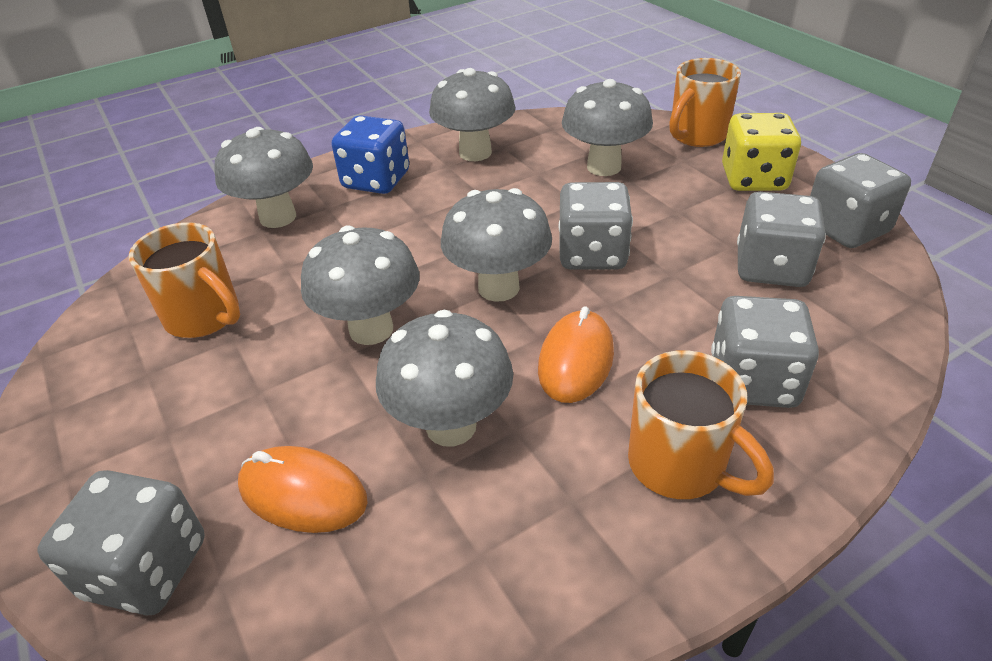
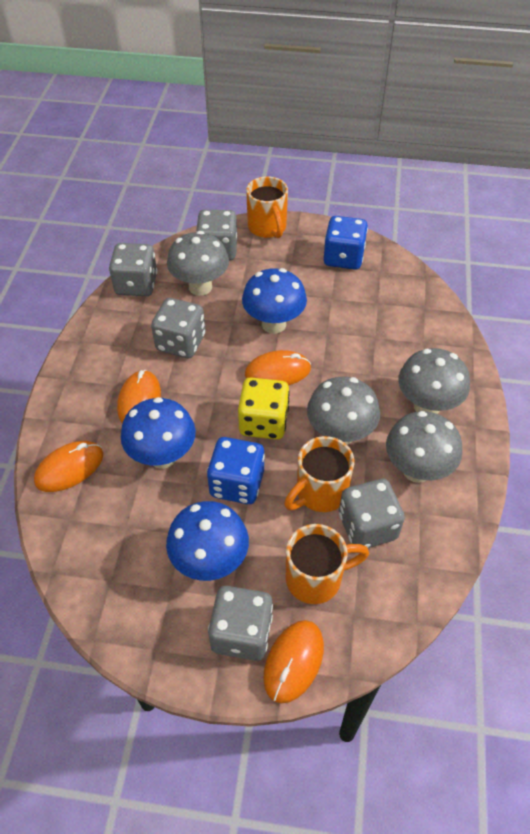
blue dice: 1 -> 2
blue mushroom: 0 -> 3
grey mushroom: 6 -> 4
orange mouse: 2 -> 4

